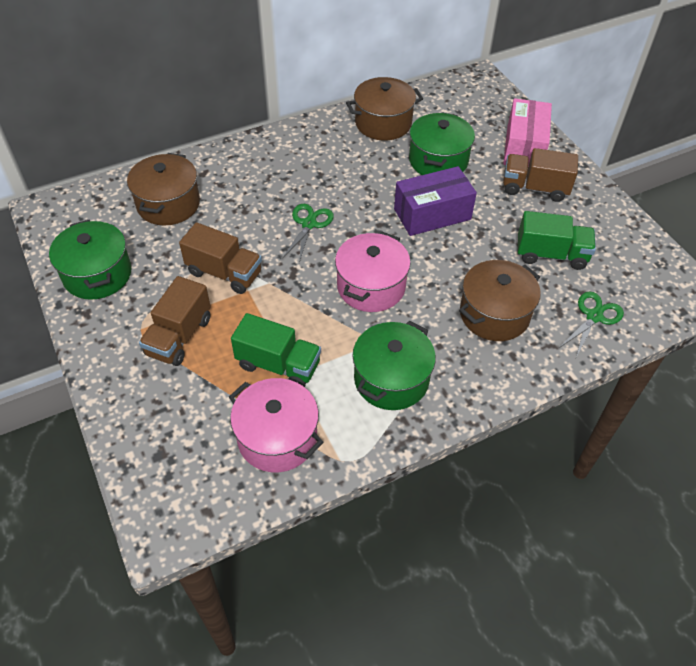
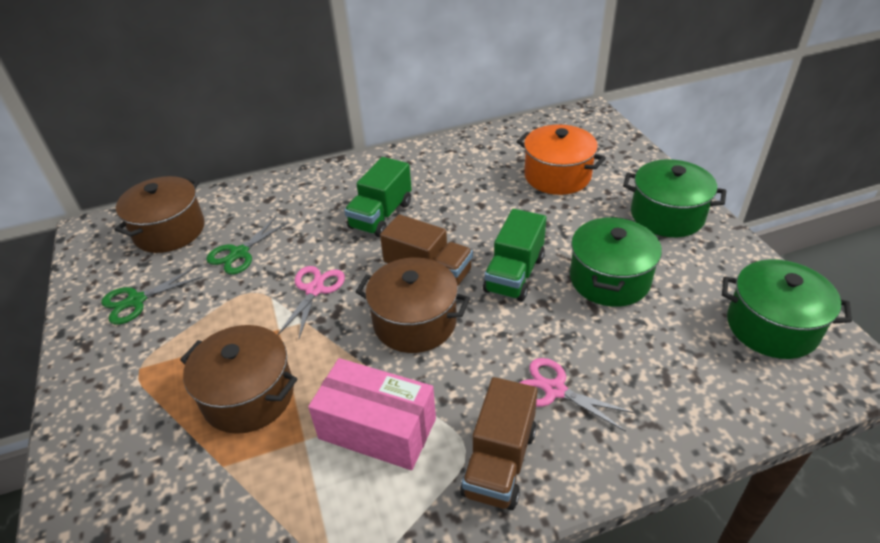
brown truck: 3 -> 2
orange pot: 0 -> 1
pink pot: 2 -> 0
pink scissors: 0 -> 2
purple box: 1 -> 0

